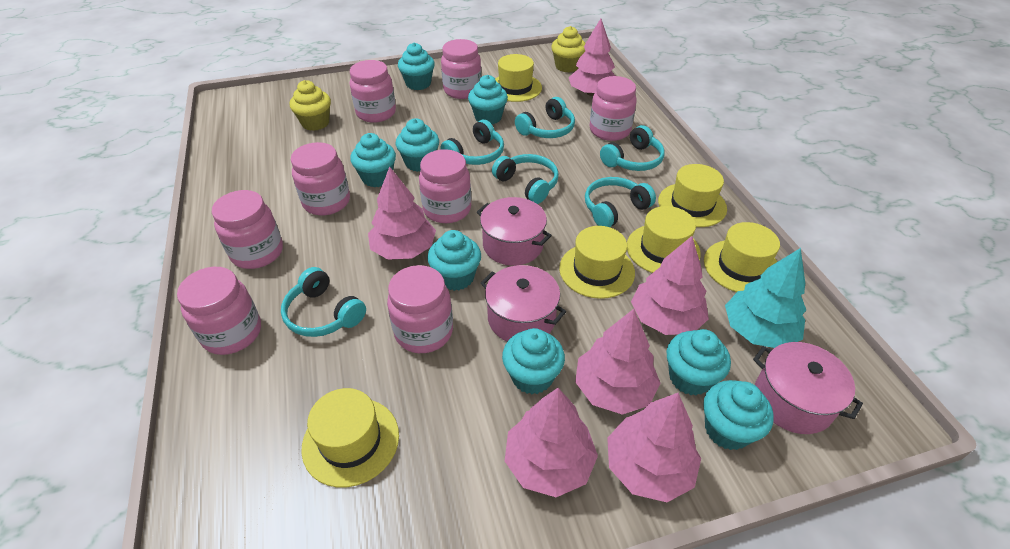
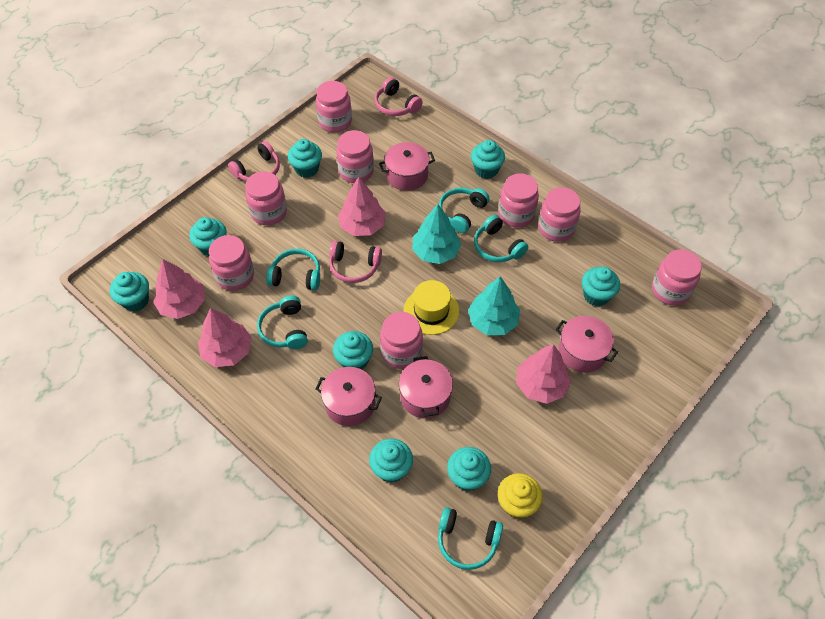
pink headphones: 0 -> 3
pink pot: 3 -> 4
pink tree: 6 -> 4
turquoise headphones: 6 -> 5
turquoise tree: 1 -> 2
yellow cupcake: 2 -> 1
yellow hat: 6 -> 1

